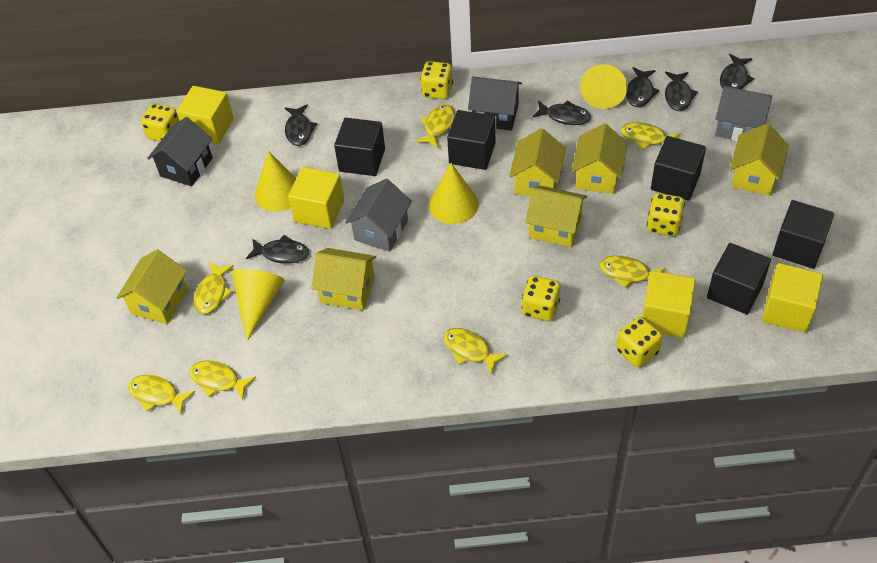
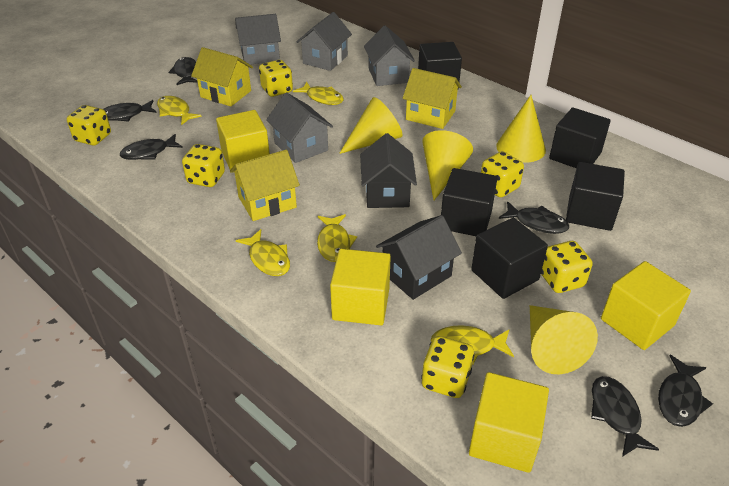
grey house: 2 -> 4
yellow dice: 5 -> 6
yellow fish: 7 -> 5
yellow house: 6 -> 3

